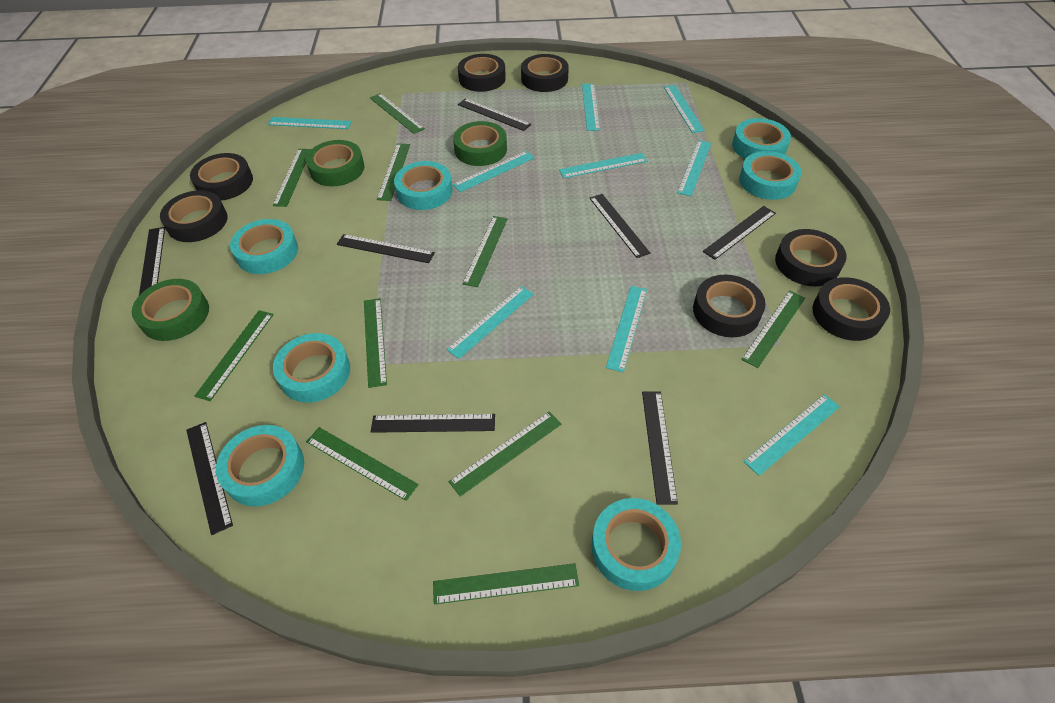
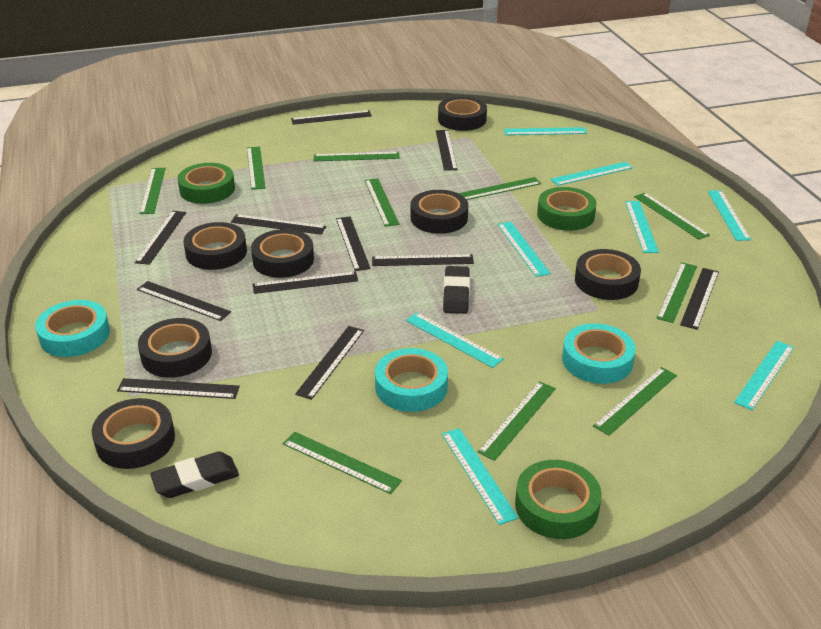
black eraser: 0 -> 2
black ruler: 8 -> 11
turquoise ruler: 9 -> 8
turquoise tape: 7 -> 3

